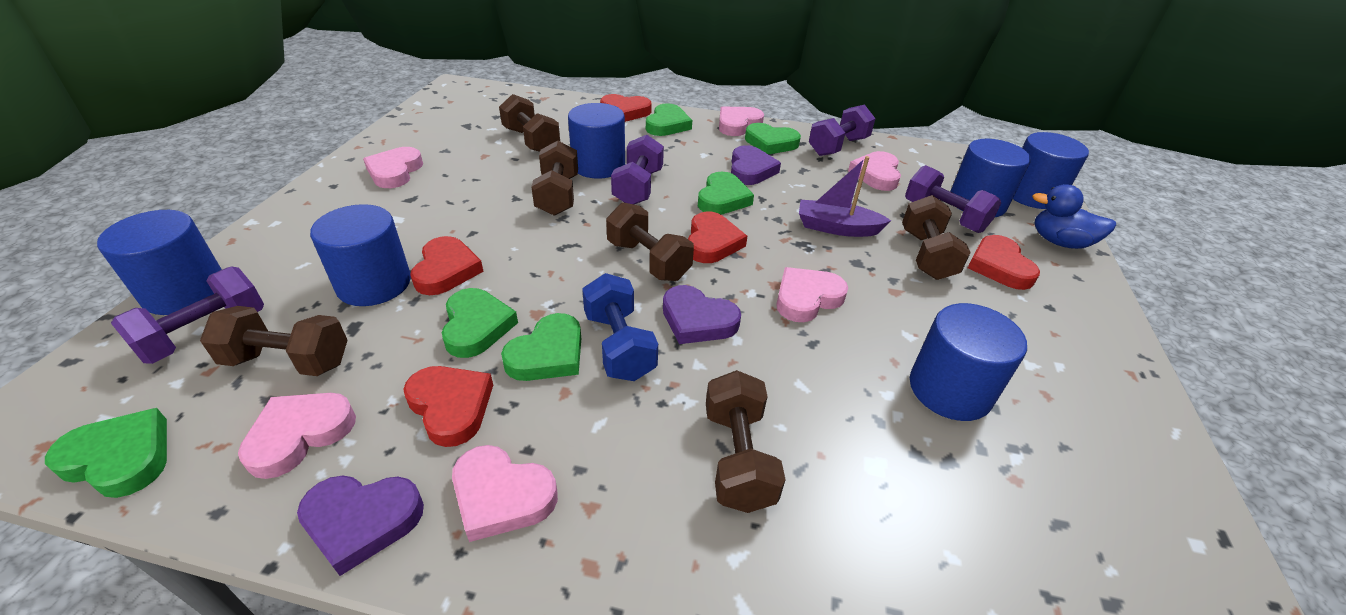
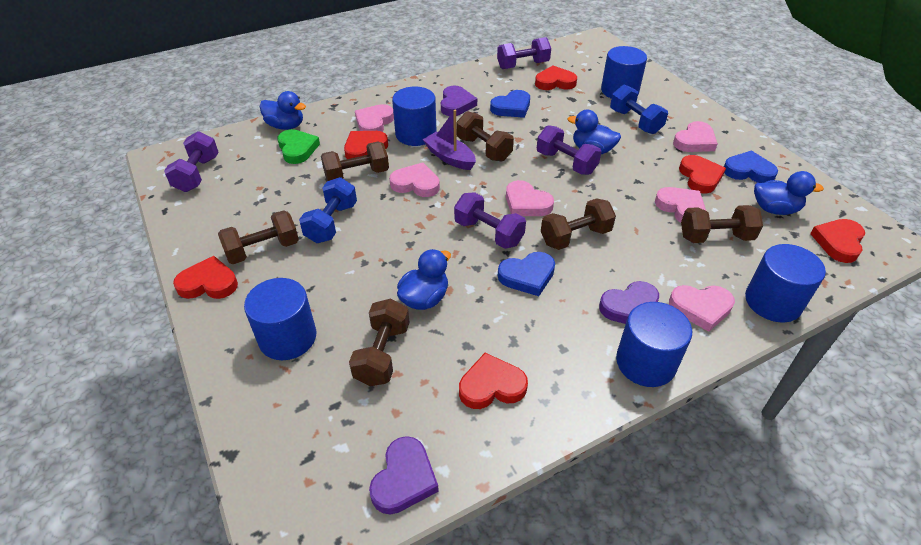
blue cylinder: 6 -> 5
blue duck: 1 -> 4
blue dumbbell: 1 -> 2
blue heart: 0 -> 3
green heart: 6 -> 1
red heart: 5 -> 6

